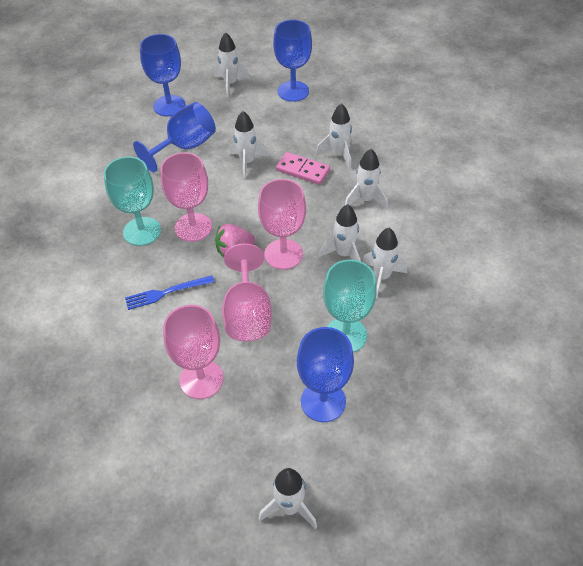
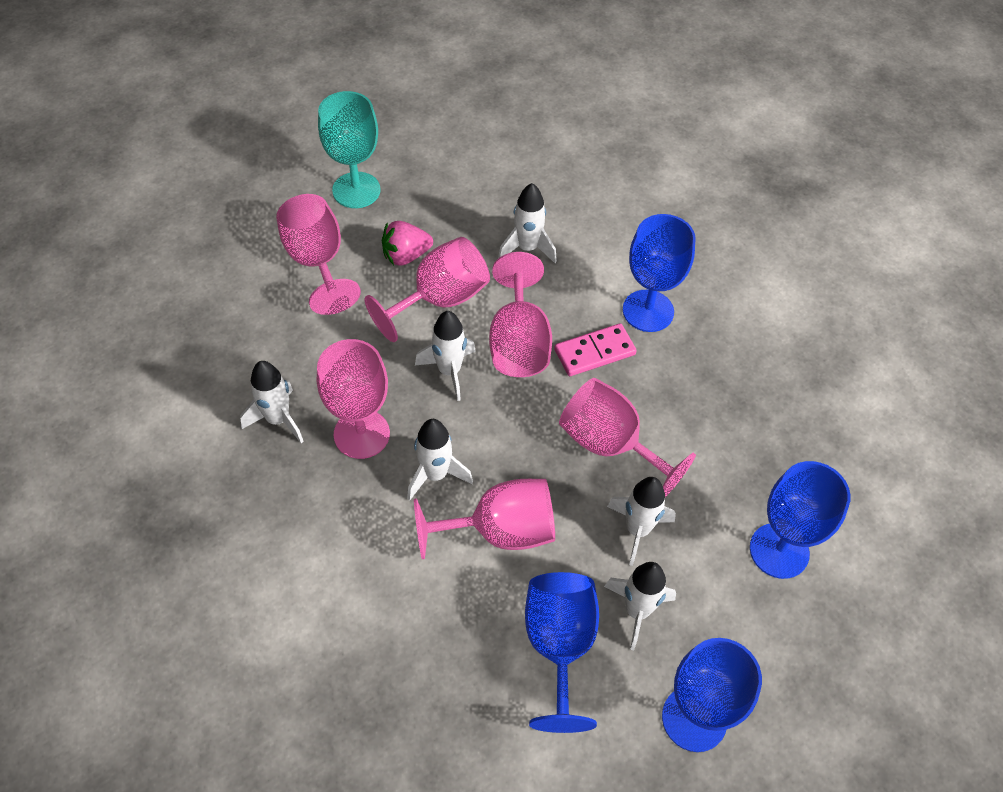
blue fork: 1 -> 0
pink goblet: 4 -> 6
turquoise goblet: 2 -> 1
white rocket: 7 -> 6

